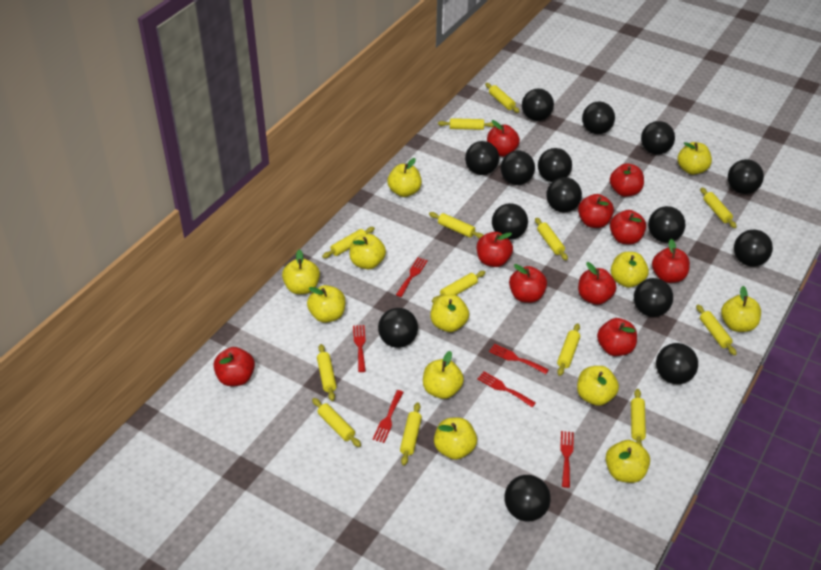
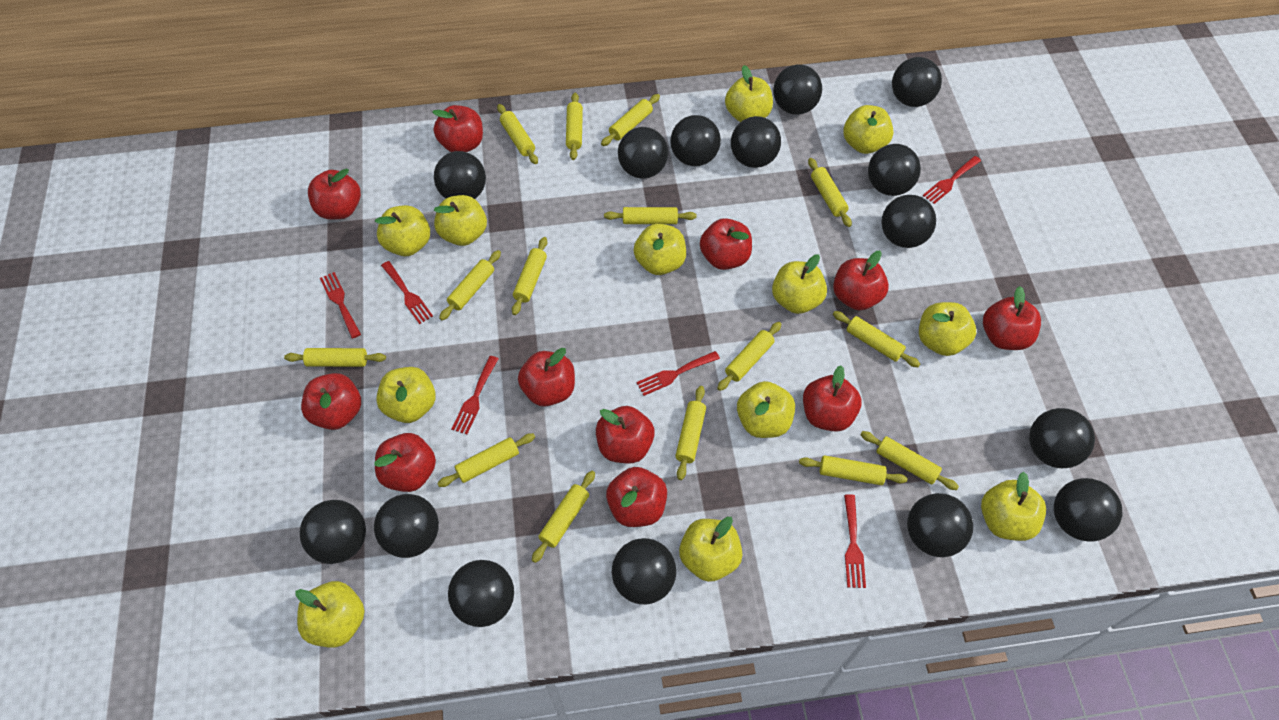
red apple: 10 -> 11
yellow rolling pin: 13 -> 15

